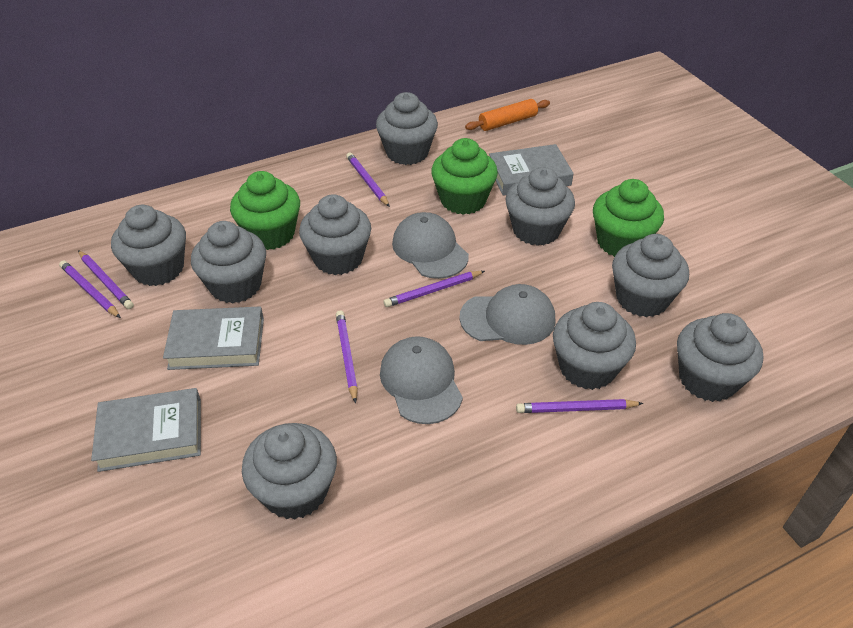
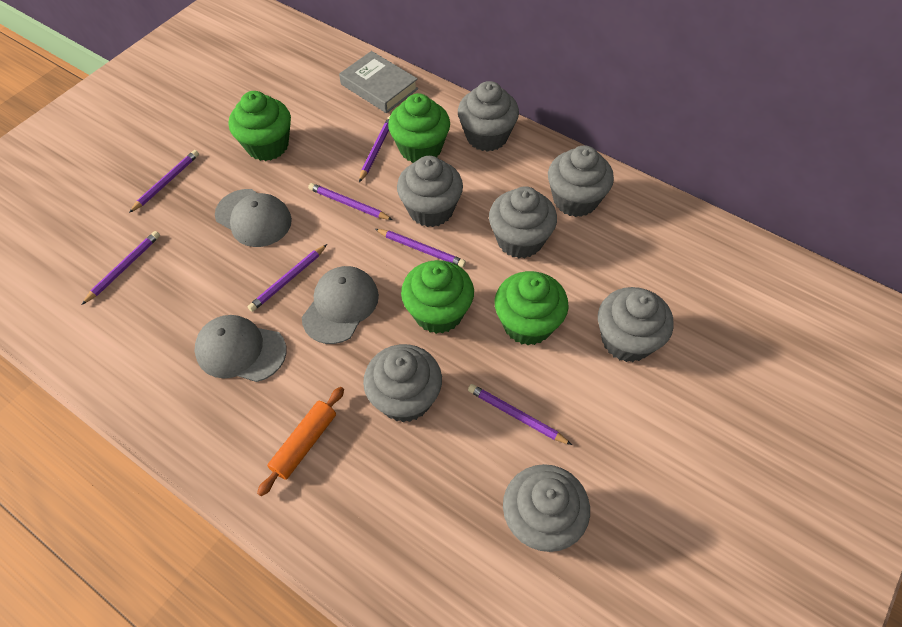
green cupcake: 3 -> 4
grey book: 3 -> 1
grey cupcake: 9 -> 7
purple pencil: 6 -> 7

